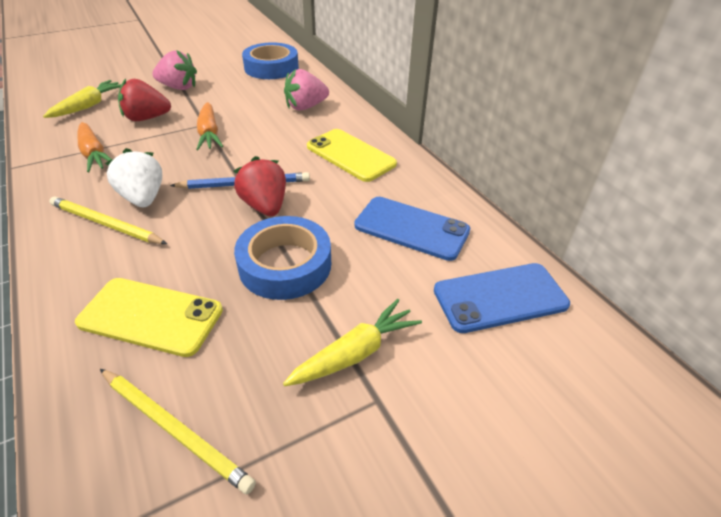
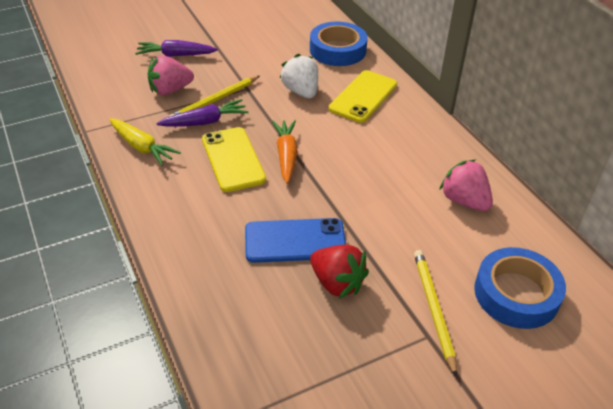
blue pencil: 1 -> 0
blue phone: 2 -> 1
orange carrot: 2 -> 1
purple carrot: 0 -> 2
red strawberry: 2 -> 1
yellow carrot: 2 -> 1

